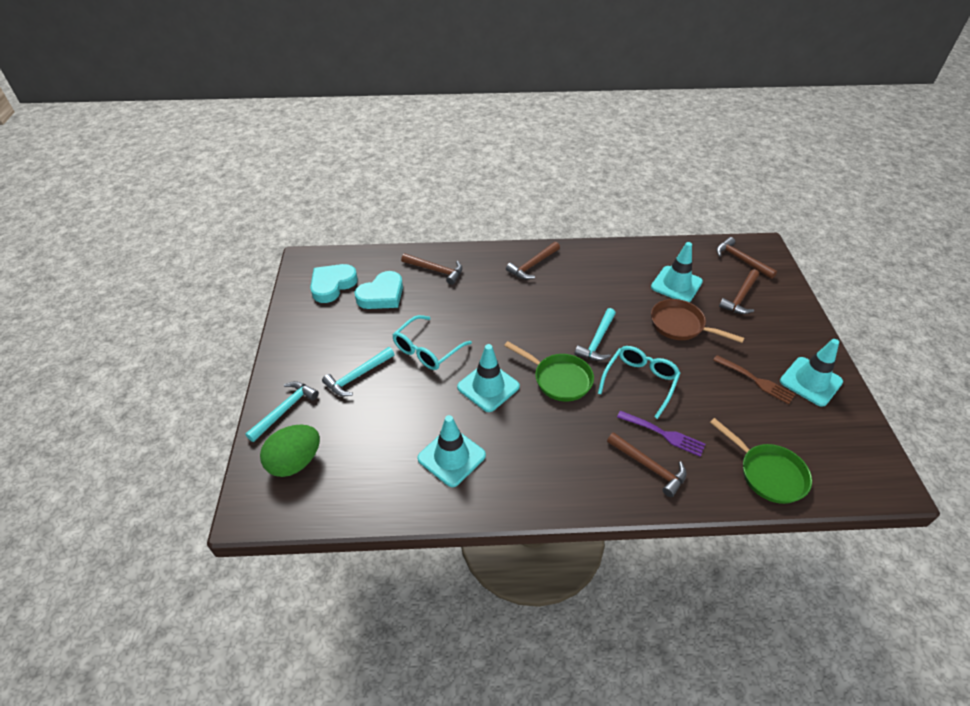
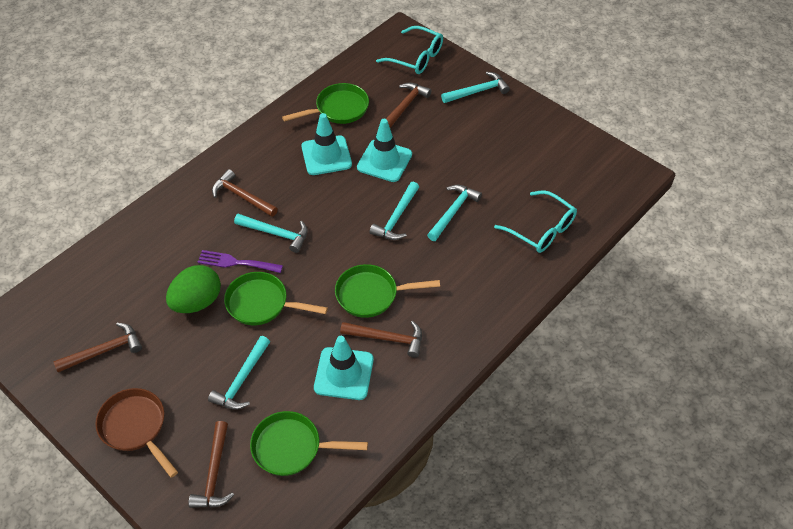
brown fork: 1 -> 0
green pan: 2 -> 4
turquoise hammer: 3 -> 5
turquoise heart: 2 -> 0
turquoise traffic cone: 4 -> 3

